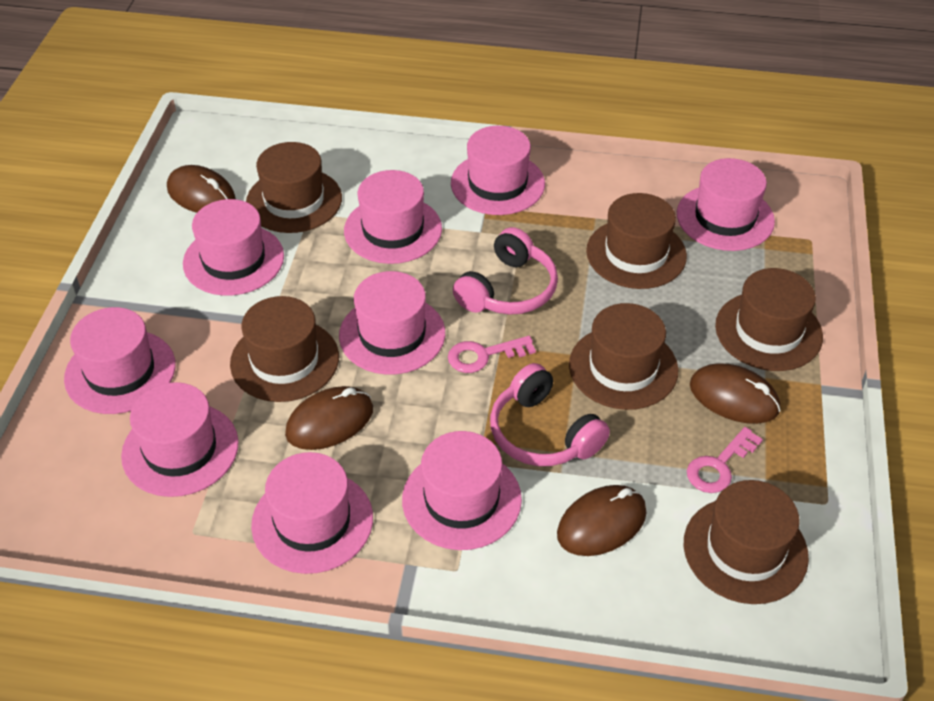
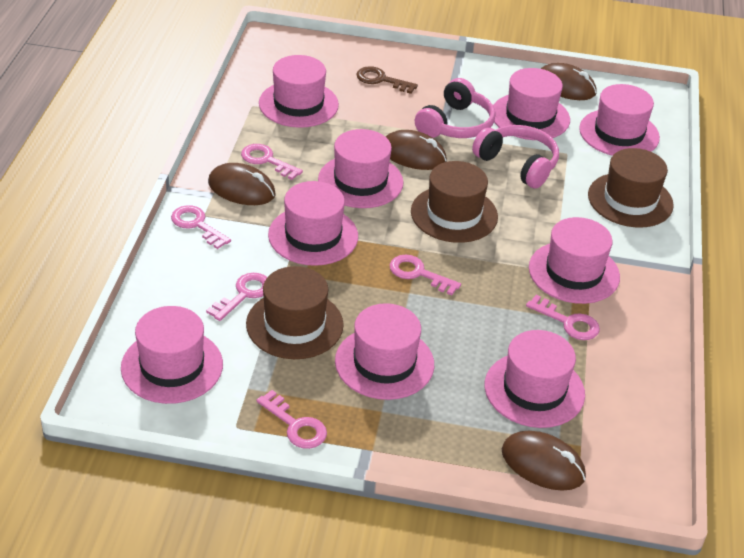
brown hat: 6 -> 3
brown key: 0 -> 1
pink key: 2 -> 6

